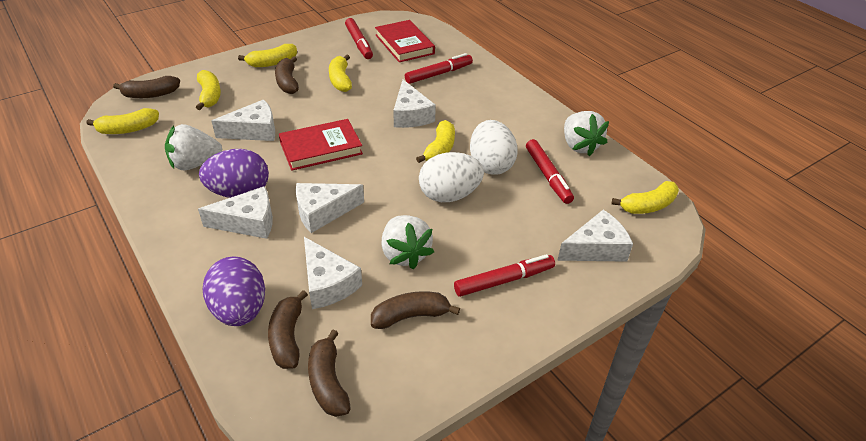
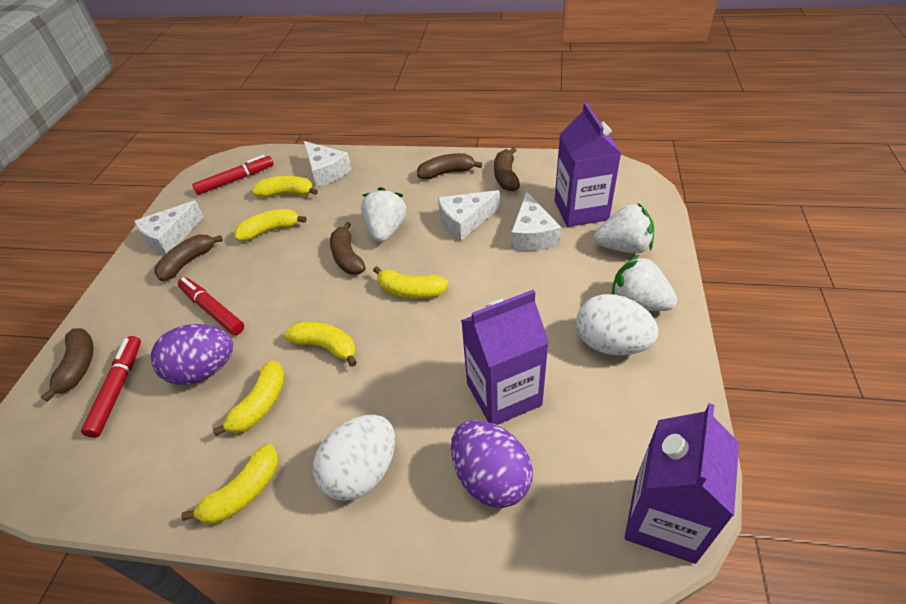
purple carton: 0 -> 3
red book: 2 -> 0
red marker: 4 -> 3
white cheese: 6 -> 4

